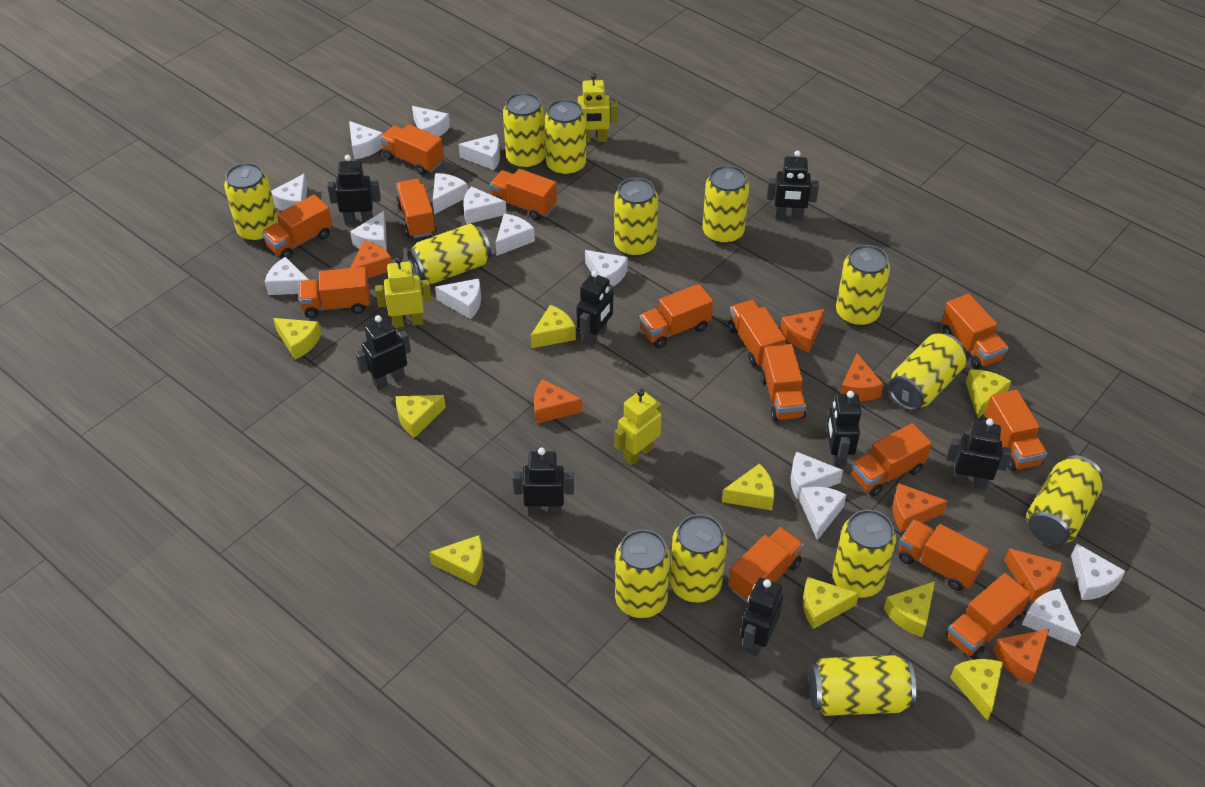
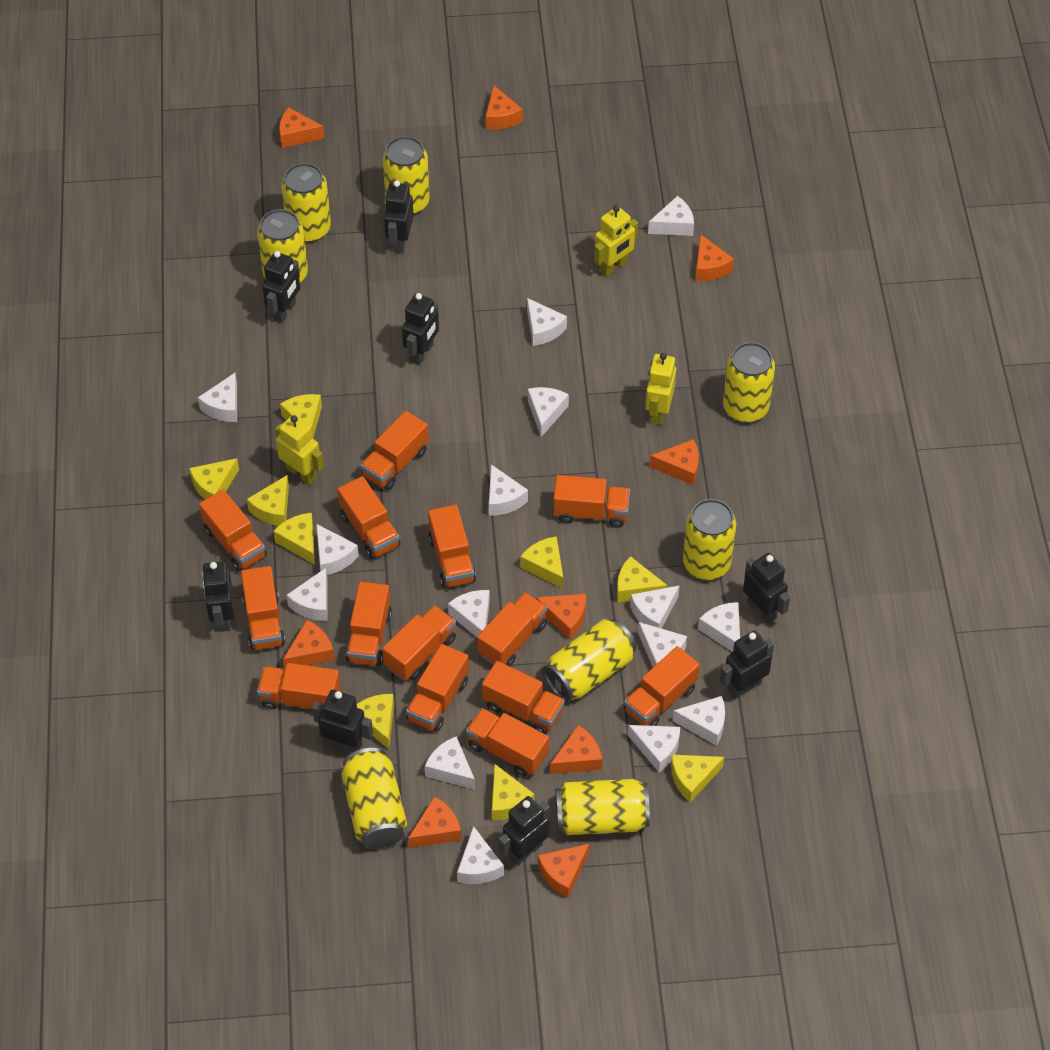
orange cheese: 7 -> 9
yellow can: 13 -> 8

